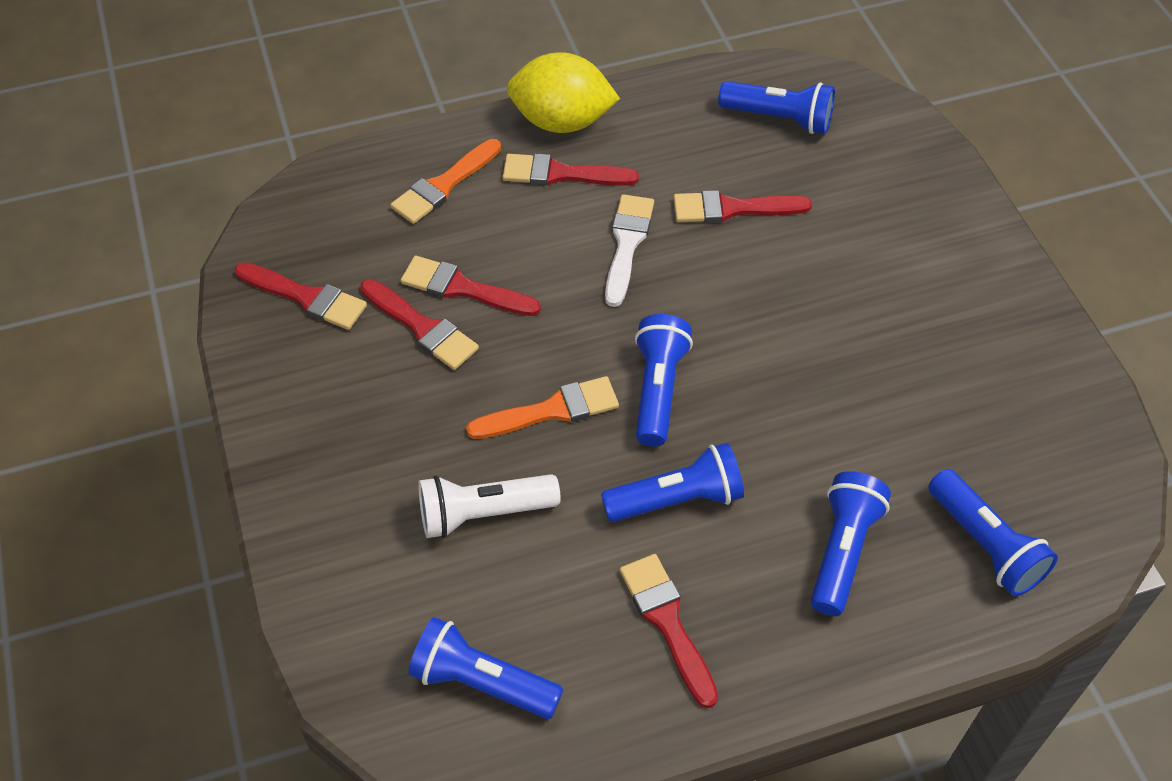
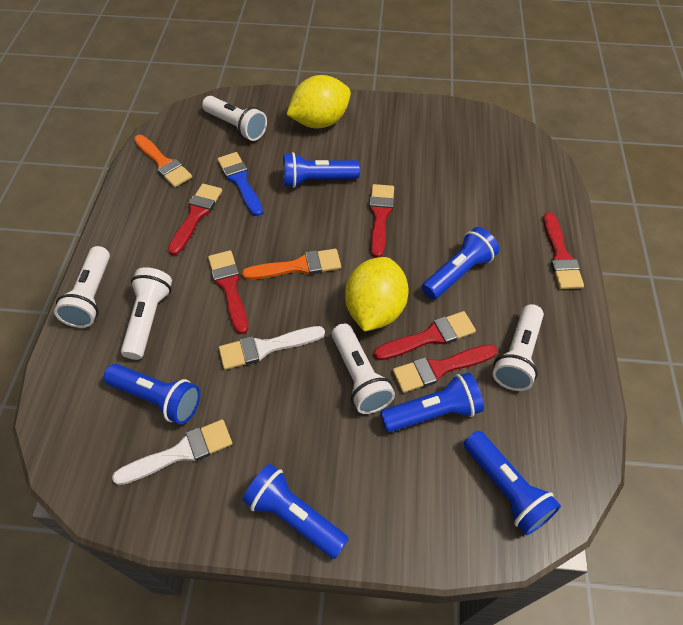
blue brush: 0 -> 1
white brush: 1 -> 2
white flashlight: 1 -> 5
yellow lemon: 1 -> 2

